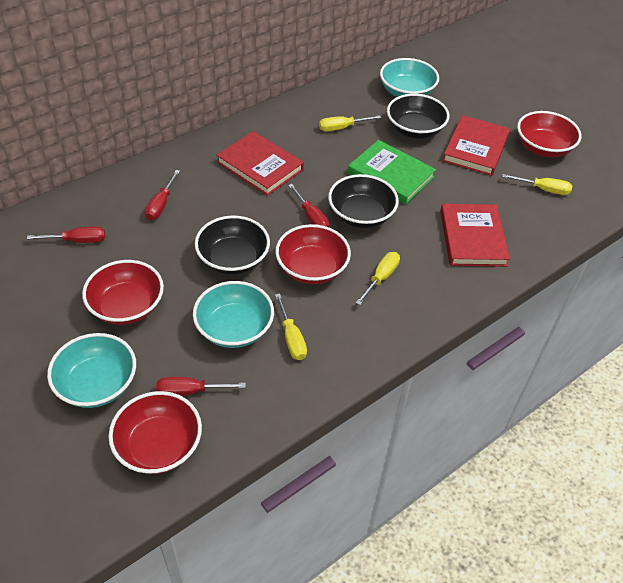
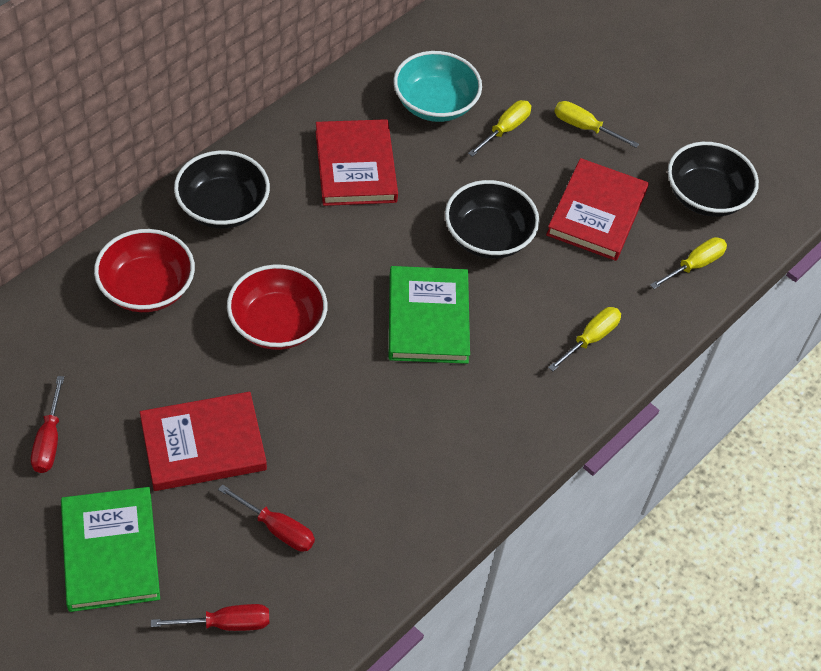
green book: 1 -> 2
red bowl: 4 -> 2
red screwdriver: 4 -> 3
turquoise bowl: 3 -> 1

